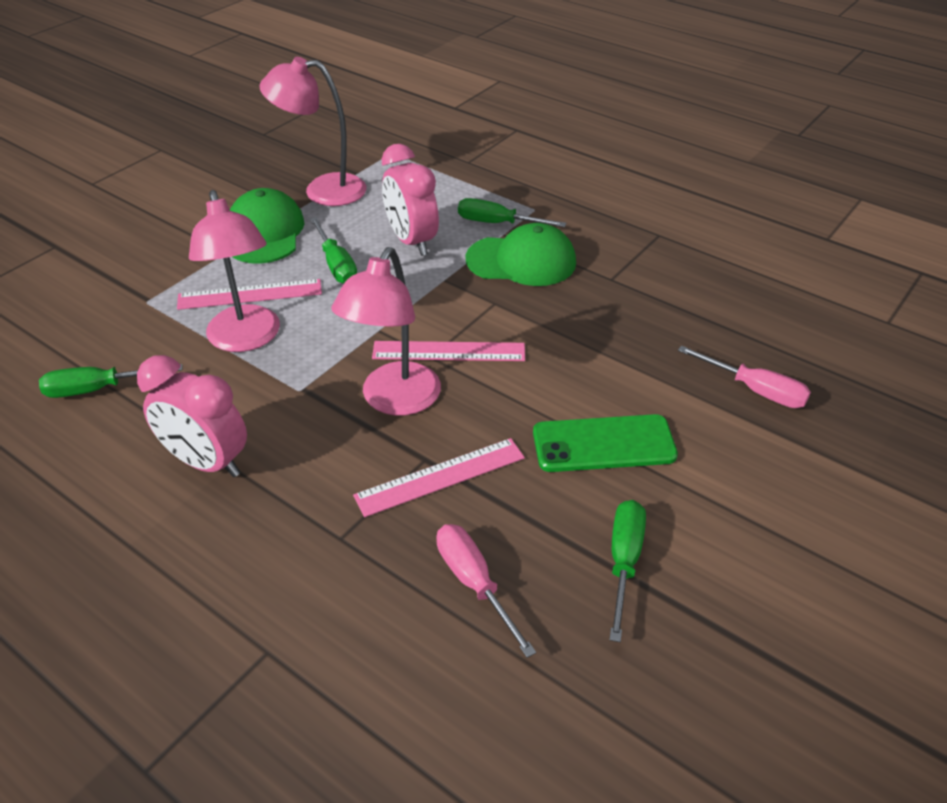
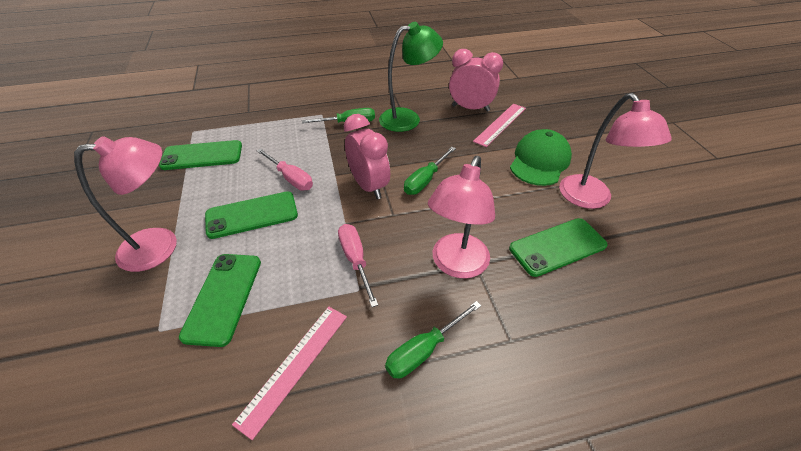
green cap: 2 -> 1
green lamp: 0 -> 1
green phone: 1 -> 4
green screwdriver: 4 -> 3
pink ruler: 3 -> 2

